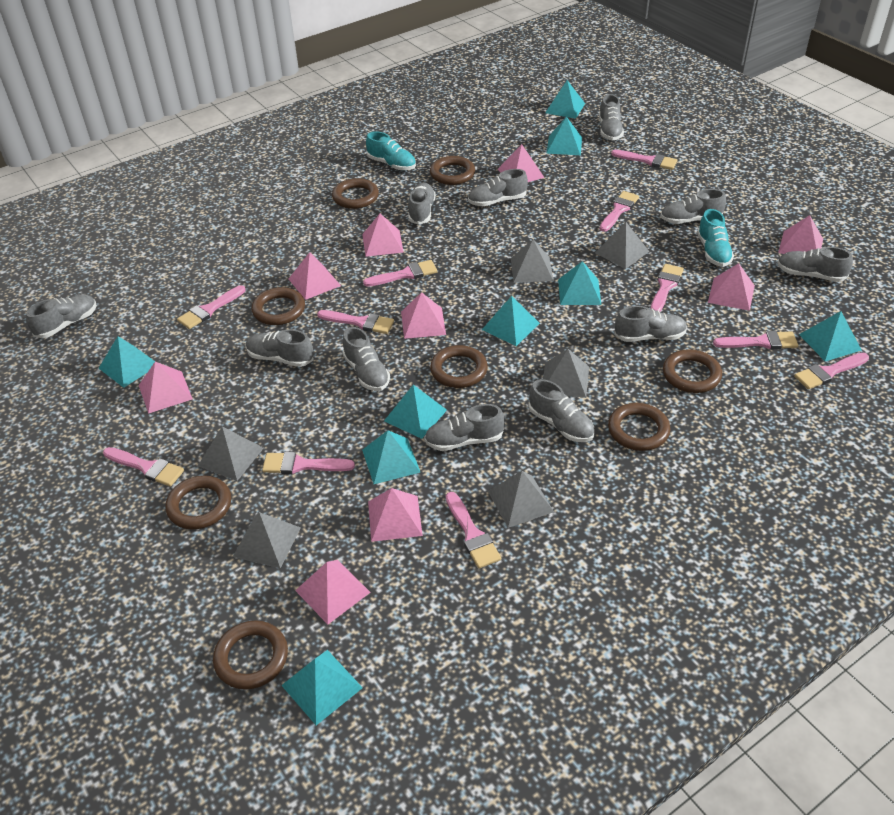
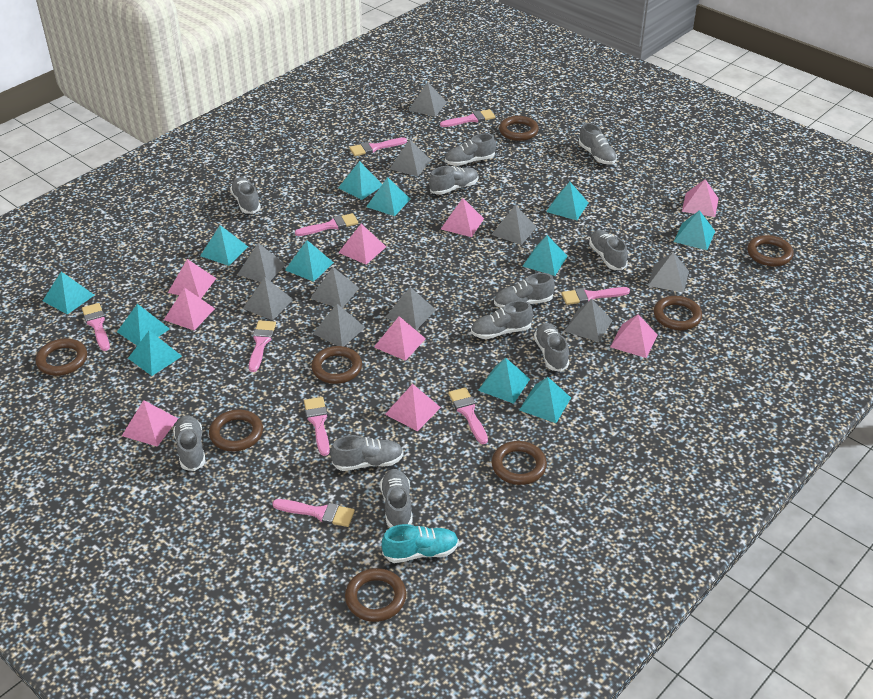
grey pyramid: 6 -> 10
pink brush: 11 -> 9
turquoise pyramid: 9 -> 12
turquoise shoe: 2 -> 1

